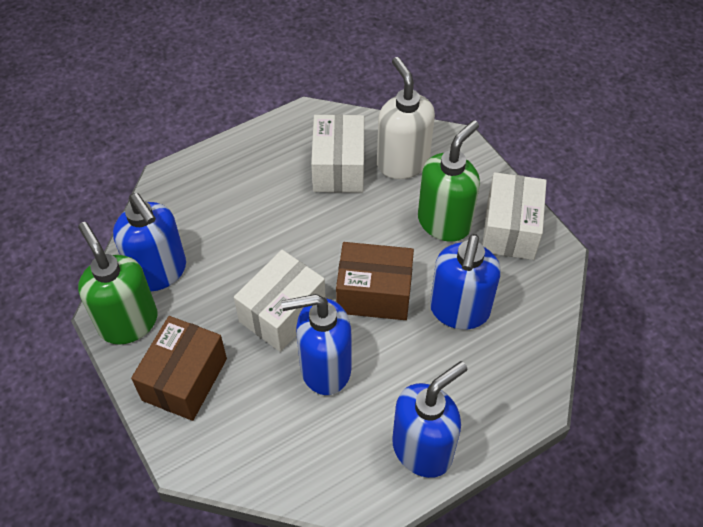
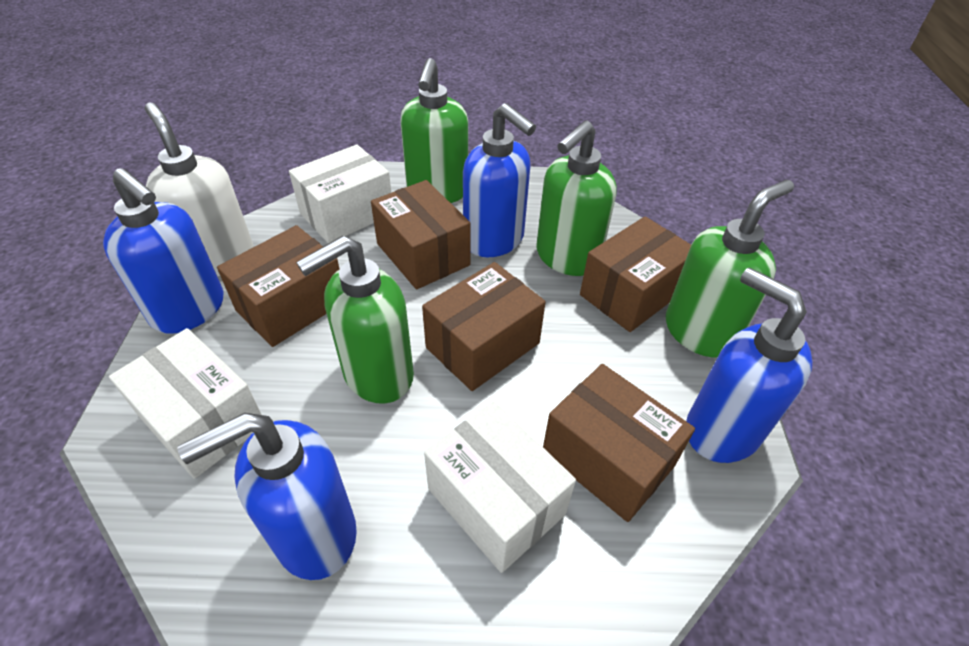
brown box: 2 -> 5
green soap dispenser: 2 -> 4

